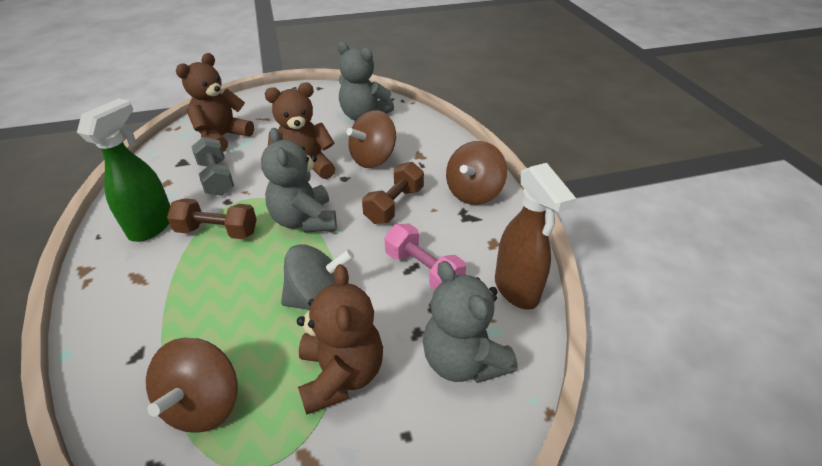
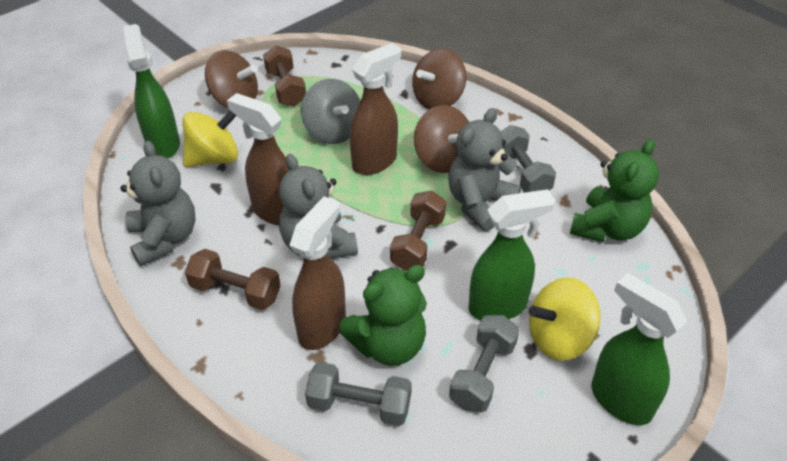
brown dumbbell: 2 -> 3
brown spray bottle: 1 -> 3
brown teddy bear: 3 -> 0
green spray bottle: 1 -> 3
green teddy bear: 0 -> 2
grey dumbbell: 1 -> 3
pink dumbbell: 1 -> 0
yellow spinning top: 0 -> 2

